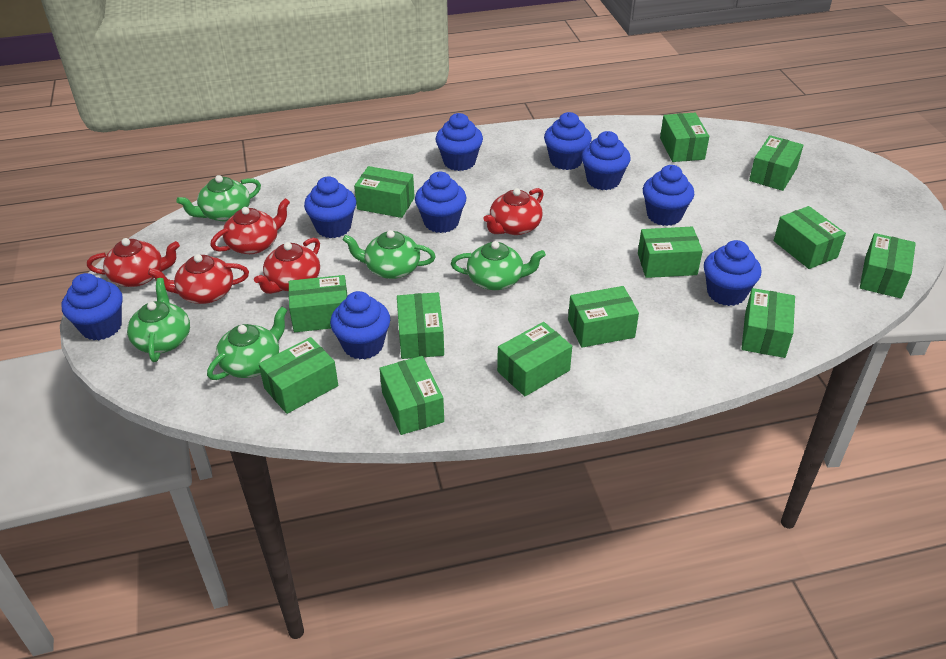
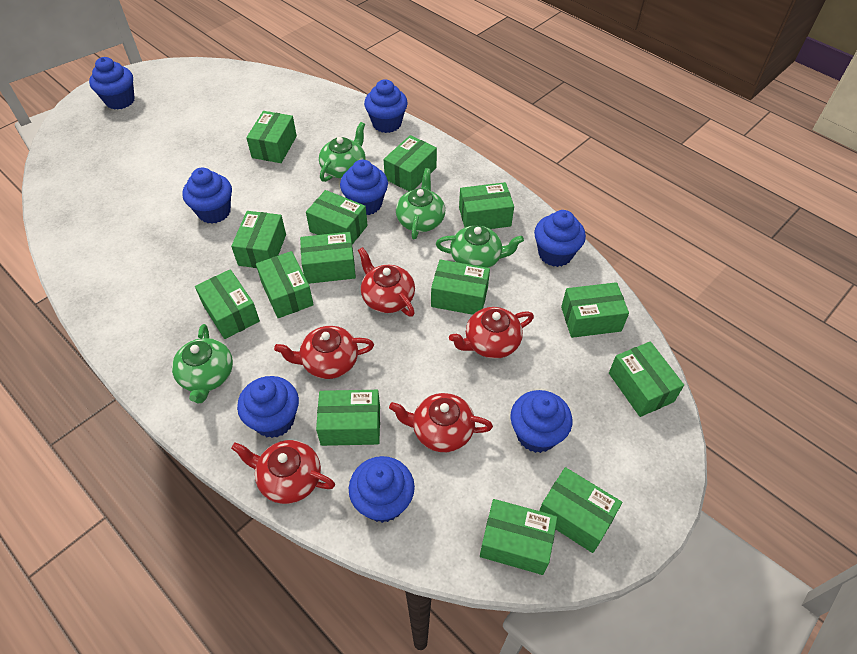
blue cupcake: 9 -> 8
green box: 13 -> 14
green teapot: 5 -> 4

